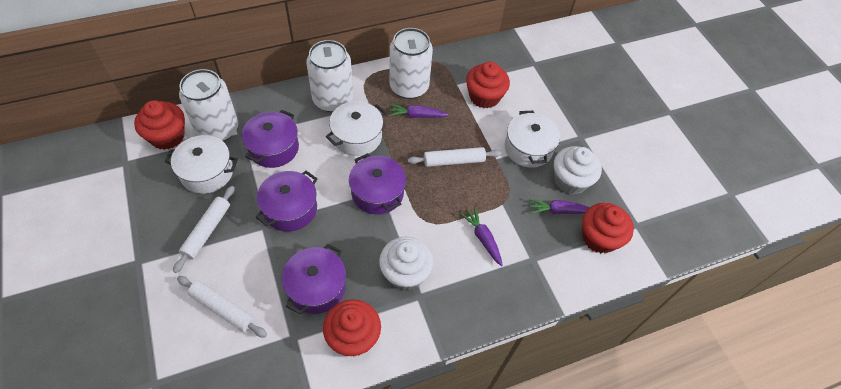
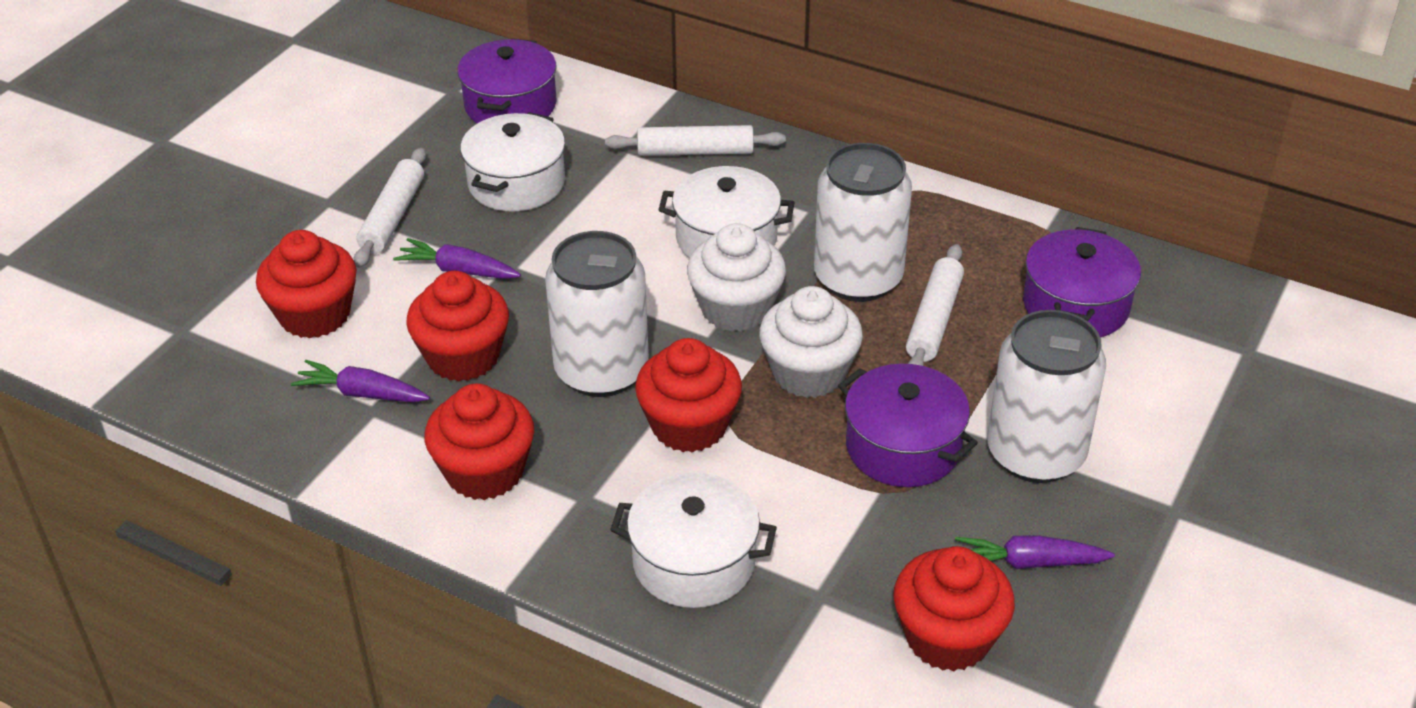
purple pot: 4 -> 3
red cupcake: 4 -> 5

